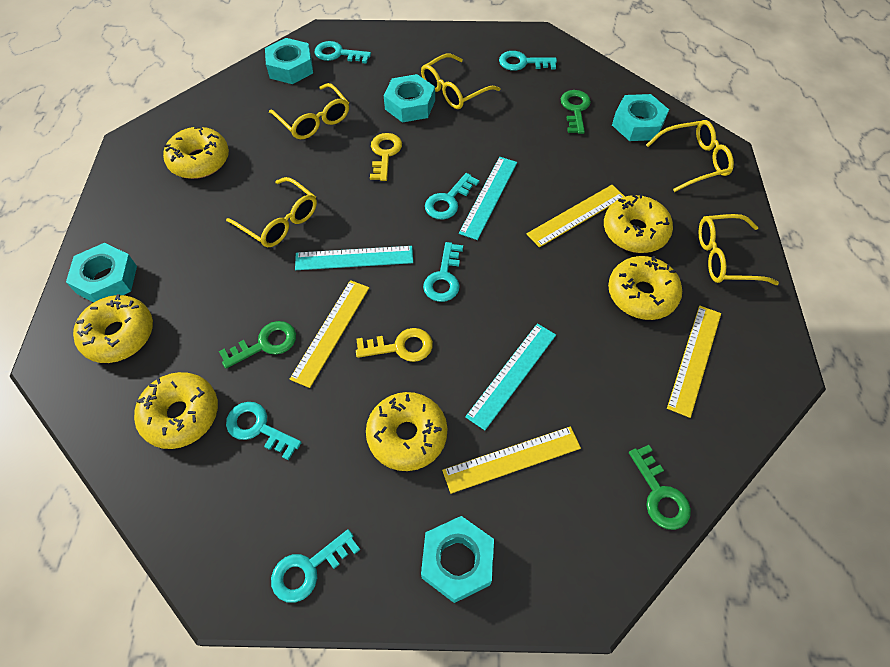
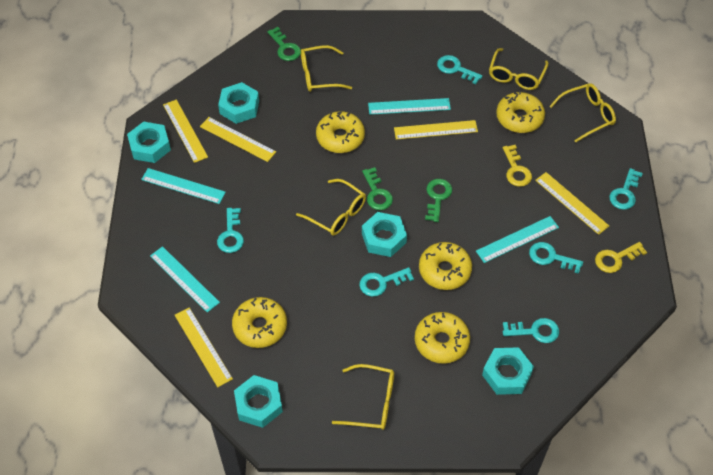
turquoise ruler: 3 -> 4
yellow donut: 6 -> 5
yellow ruler: 4 -> 5

